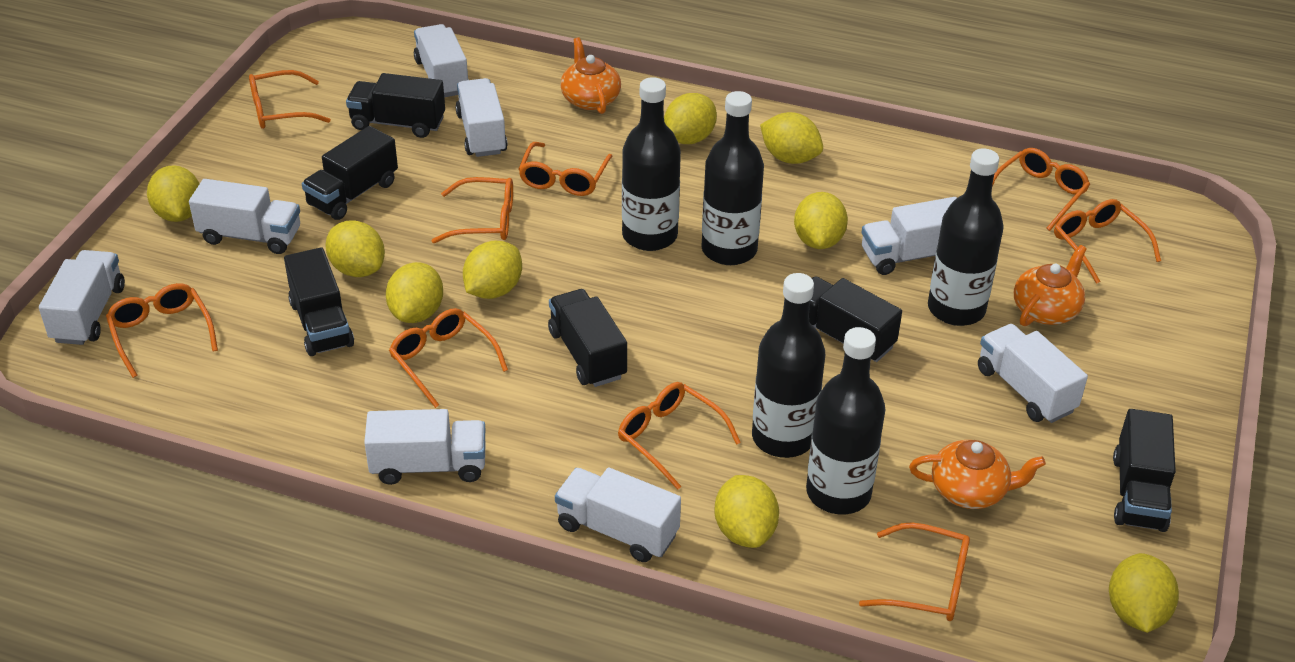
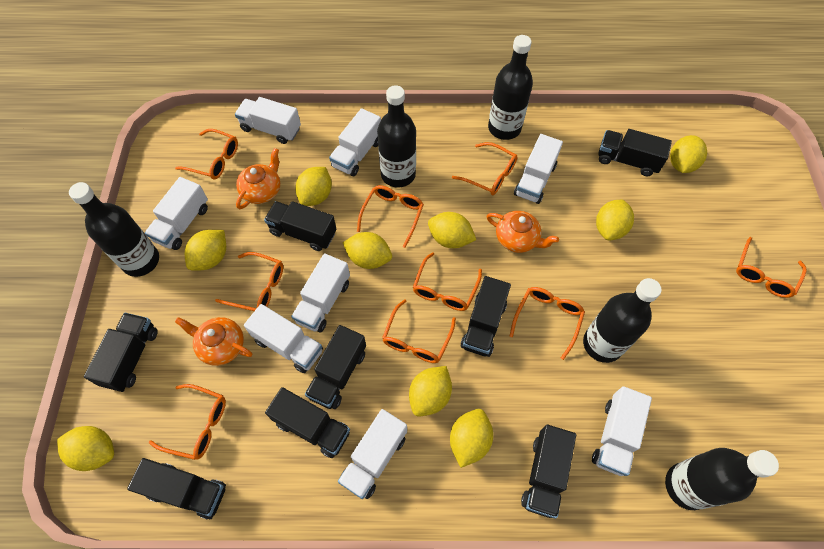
black truck: 6 -> 8

